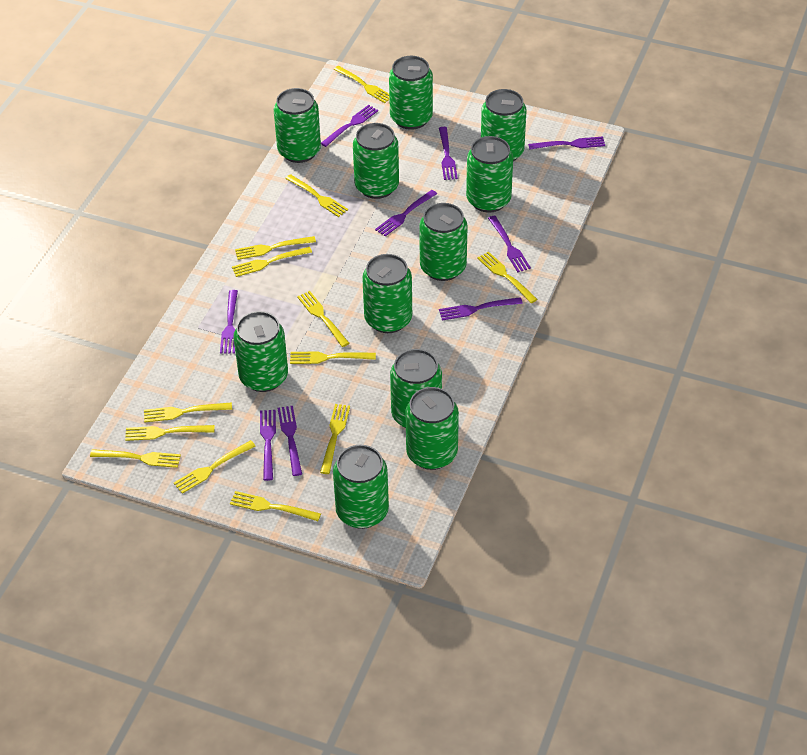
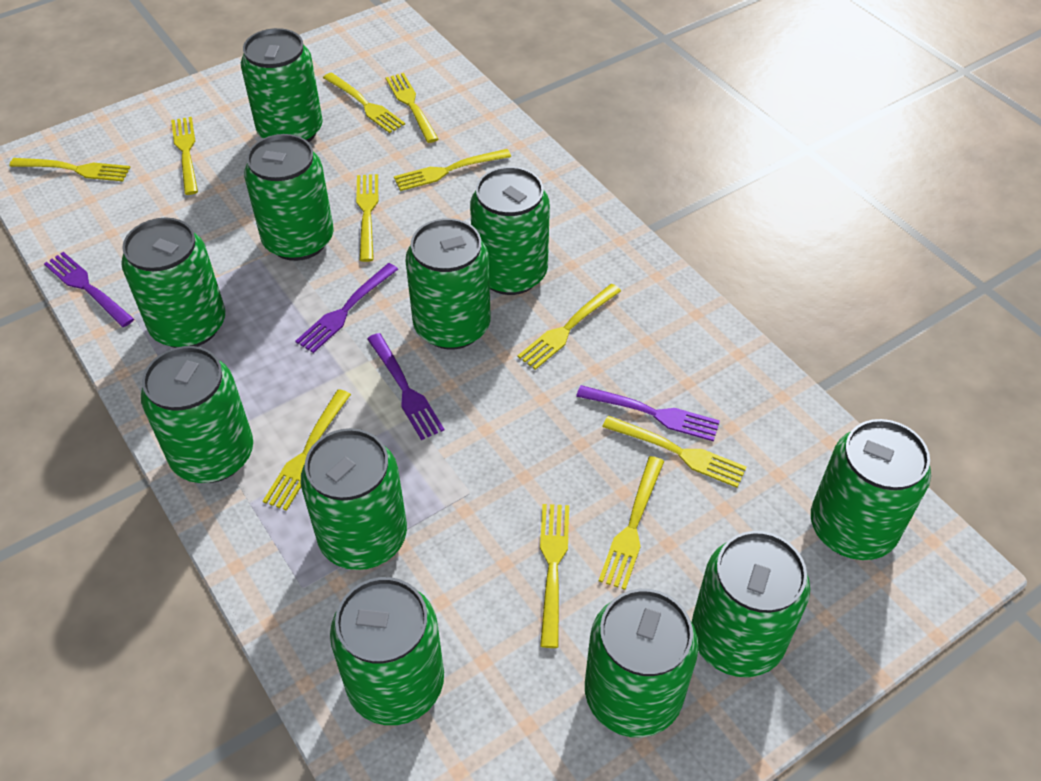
purple fork: 9 -> 4
yellow fork: 13 -> 11

